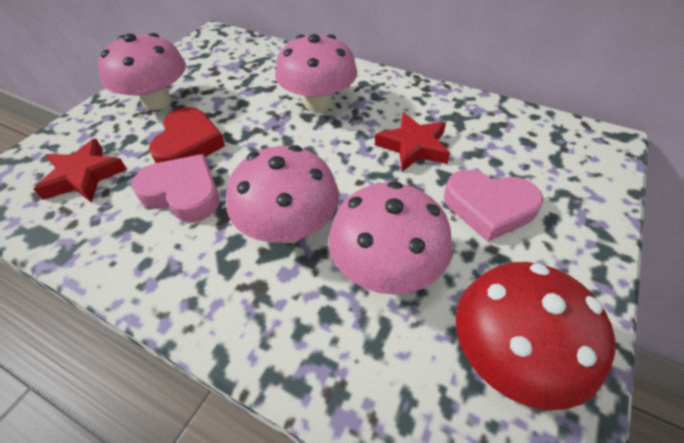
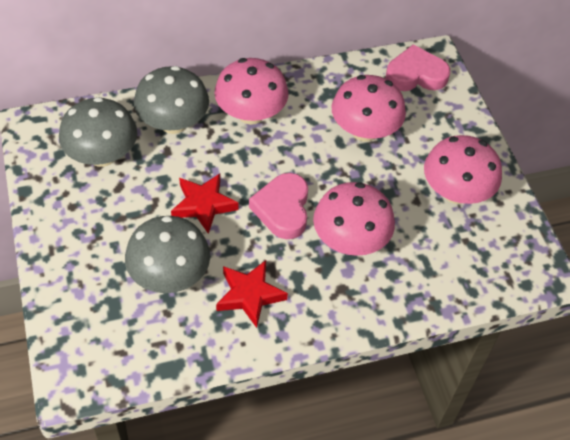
grey mushroom: 0 -> 3
red heart: 1 -> 0
red mushroom: 1 -> 0

